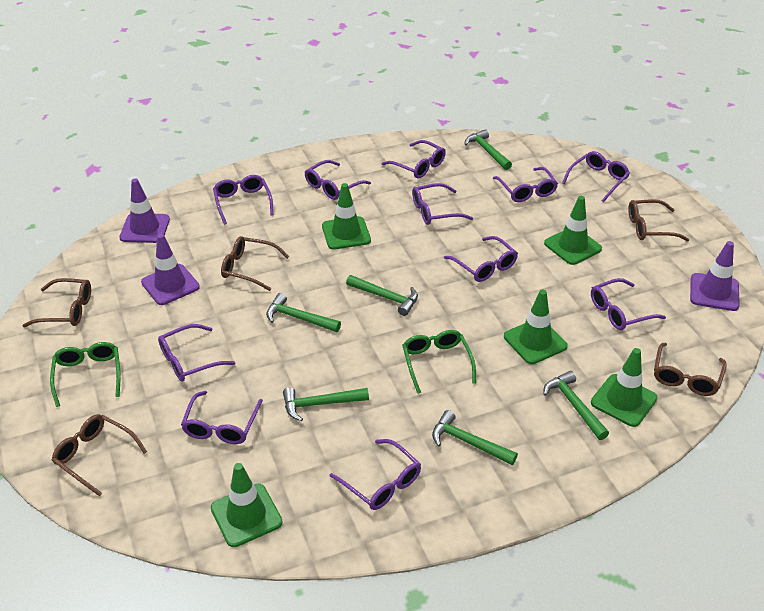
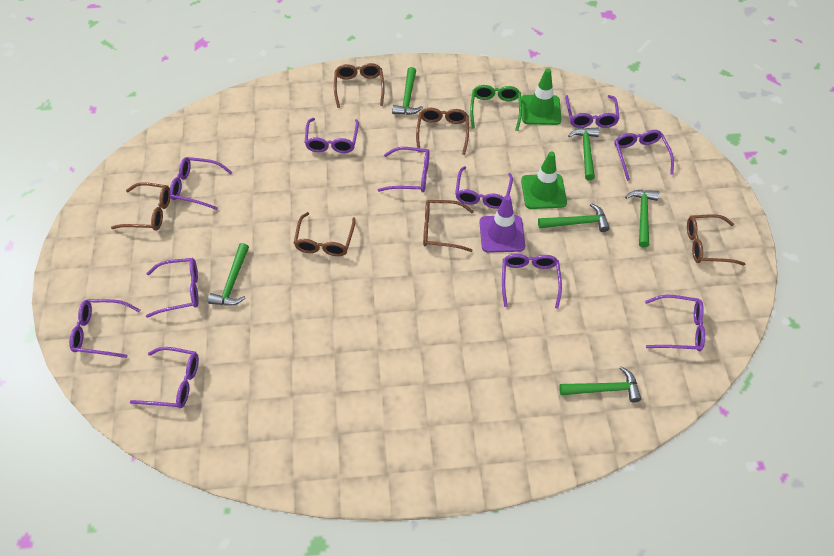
brown glasses: 5 -> 6
green glasses: 2 -> 1
green traffic cone: 5 -> 2
purple traffic cone: 3 -> 1

